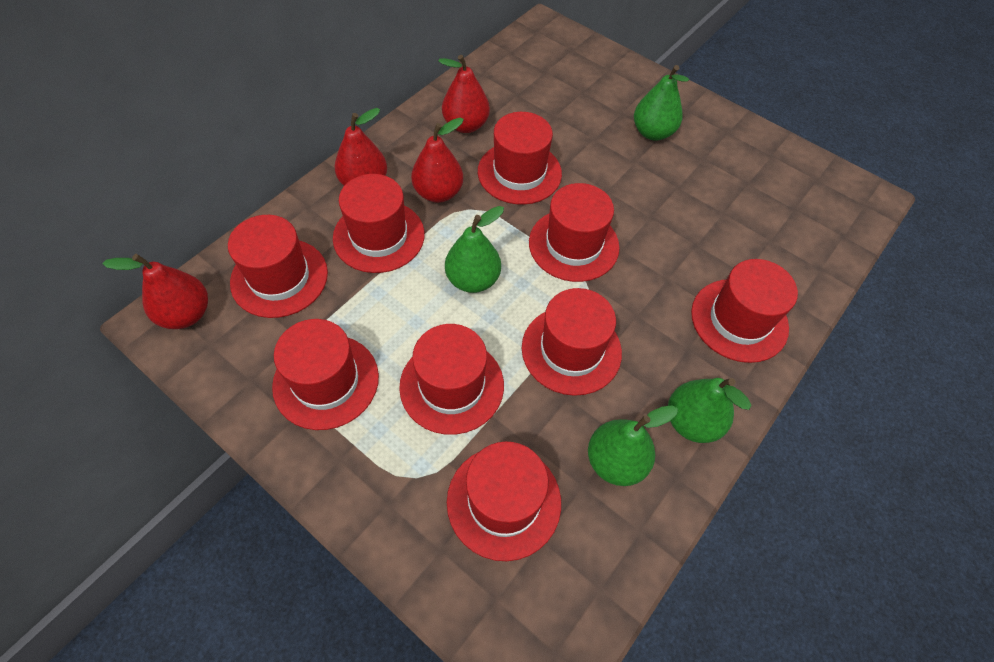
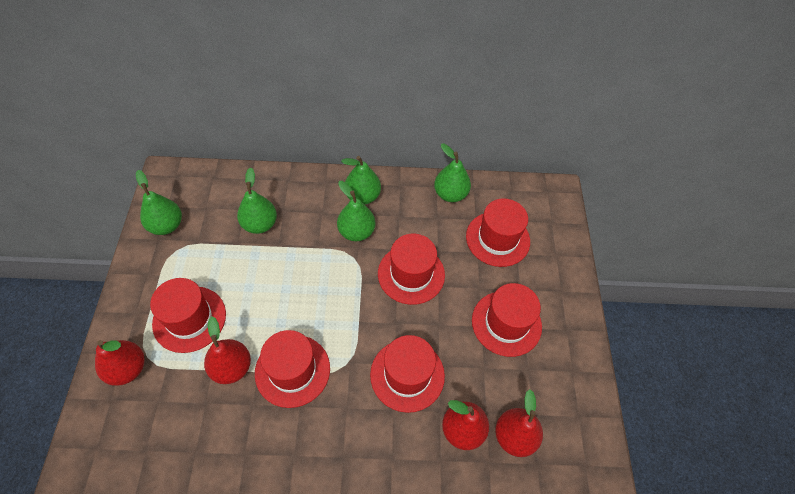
green pear: 4 -> 5
red hat: 9 -> 6

